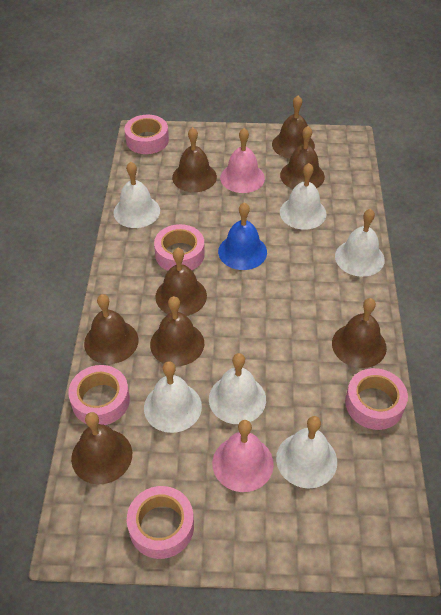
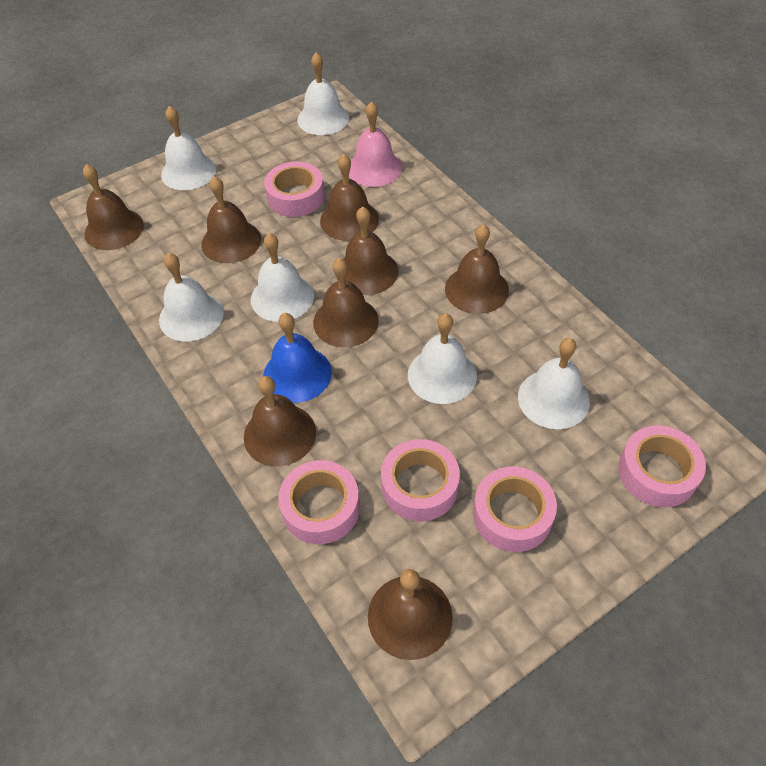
pink bell: 2 -> 1

